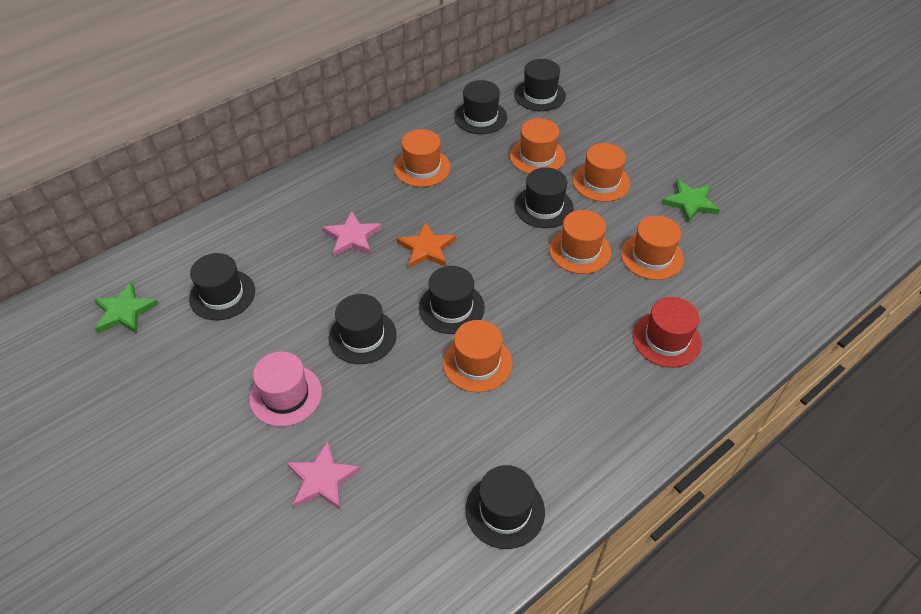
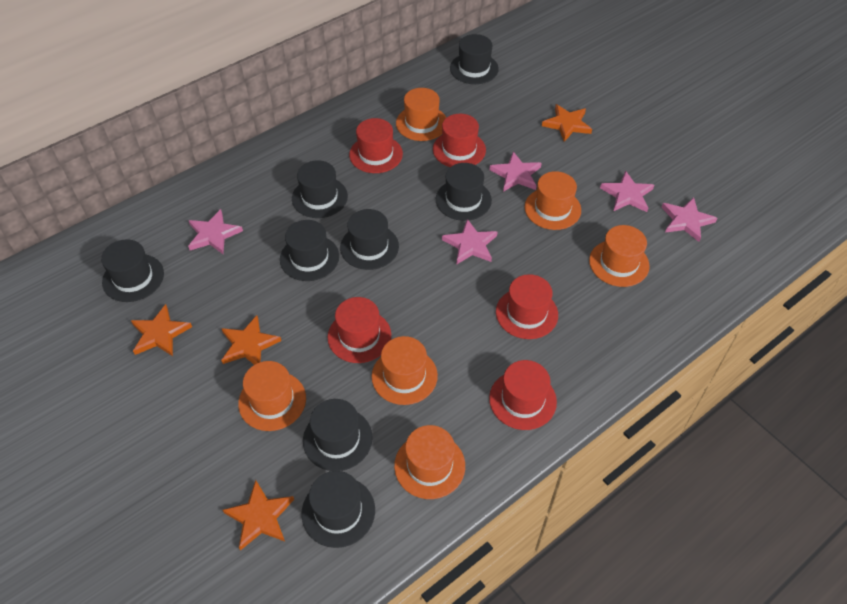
black hat: 7 -> 8
green star: 2 -> 0
orange star: 1 -> 4
pink hat: 1 -> 0
pink star: 2 -> 5
red hat: 1 -> 5

